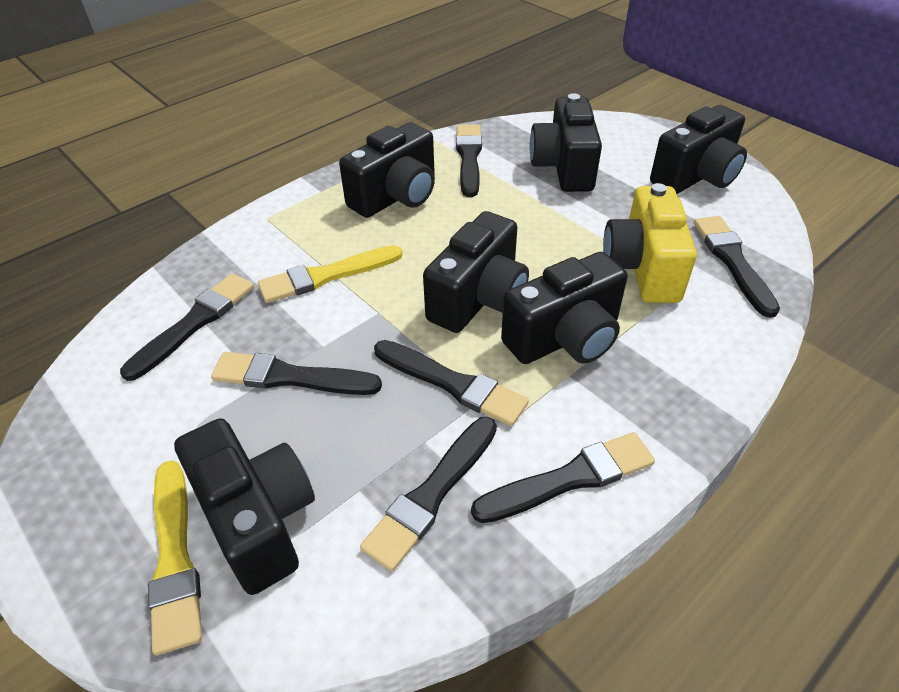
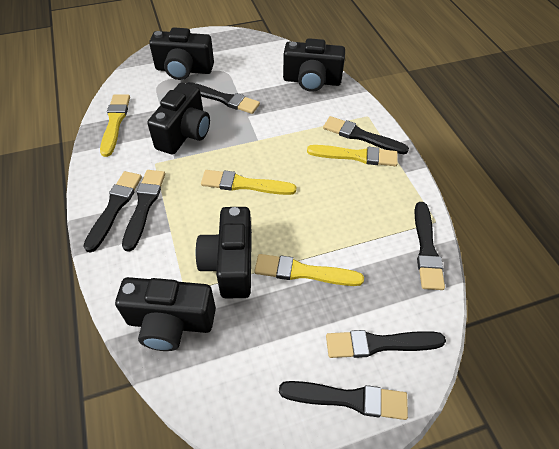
black camera: 6 -> 5
yellow brush: 2 -> 4
yellow camera: 1 -> 0

